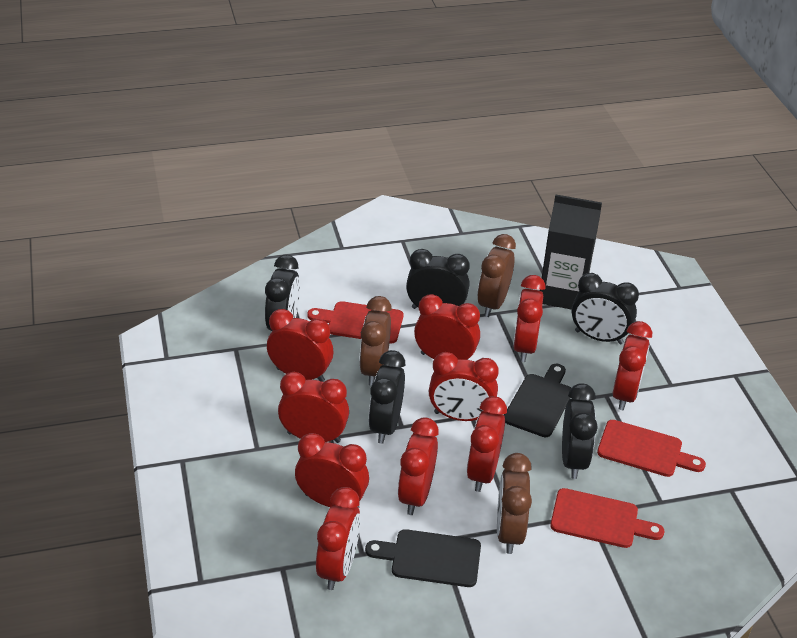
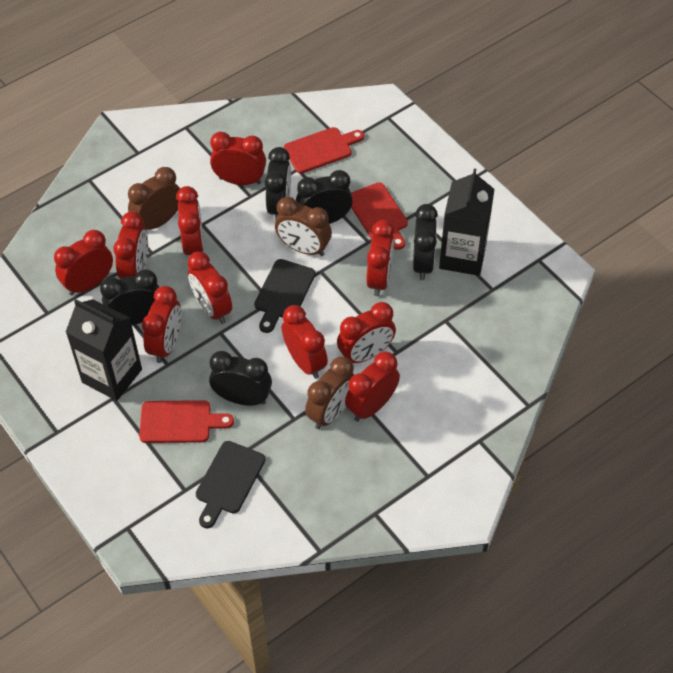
black carton: 1 -> 2

